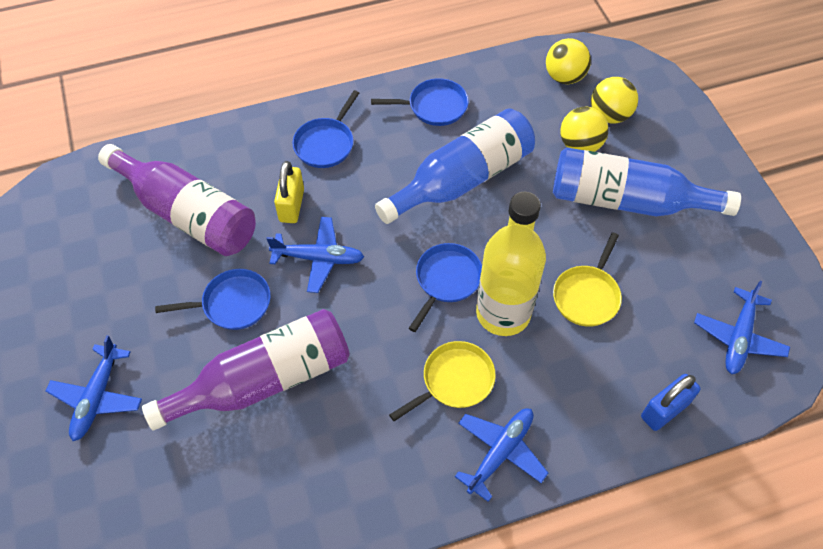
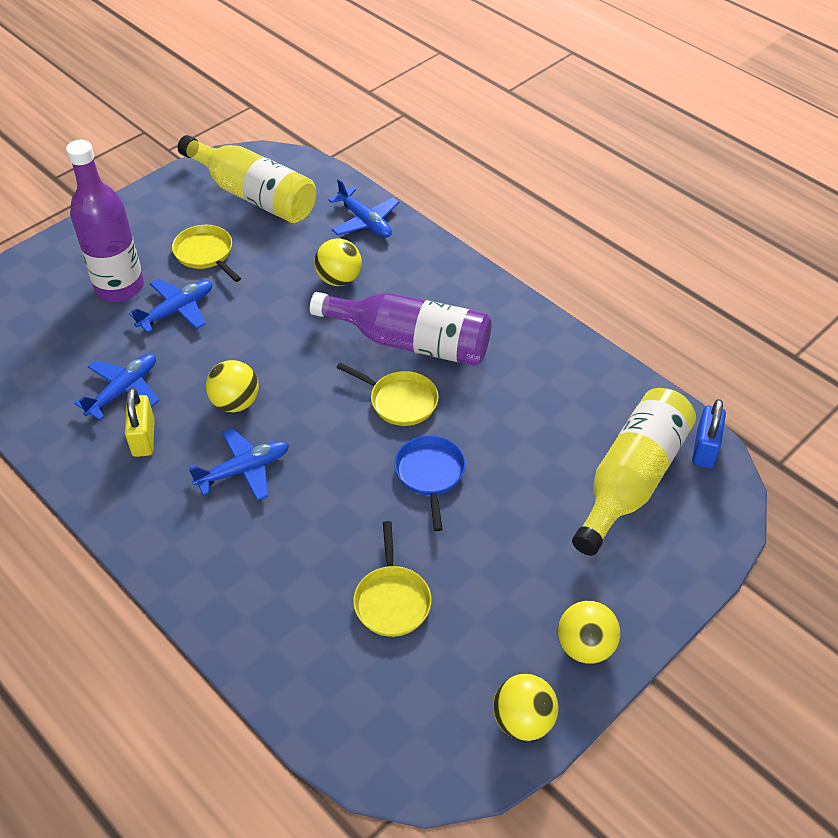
blue bottle: 2 -> 0
blue pan: 4 -> 1
yellow ball: 3 -> 4
yellow bottle: 1 -> 2
yellow pan: 2 -> 3

